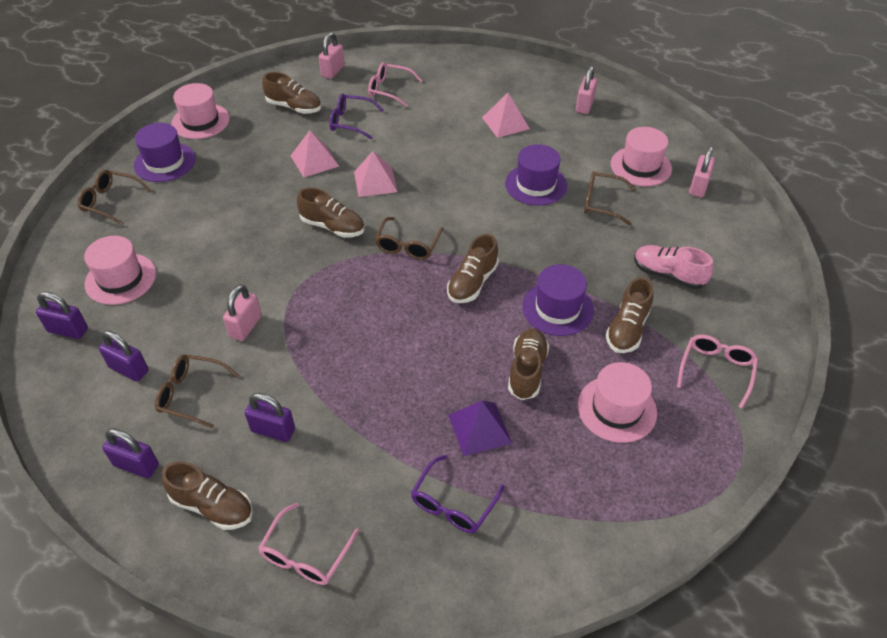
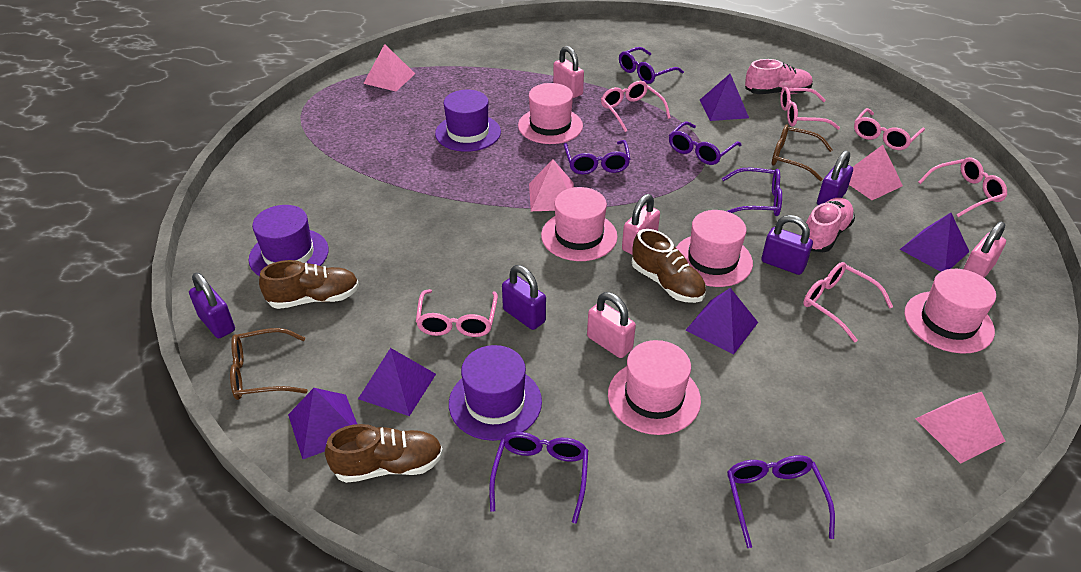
brown glasses: 4 -> 2
brown shoe: 6 -> 3
pink glasses: 3 -> 6
pink hat: 4 -> 5
pink pyramid: 3 -> 4
pink shoe: 1 -> 2
purple glasses: 2 -> 6
purple pyramid: 1 -> 5

